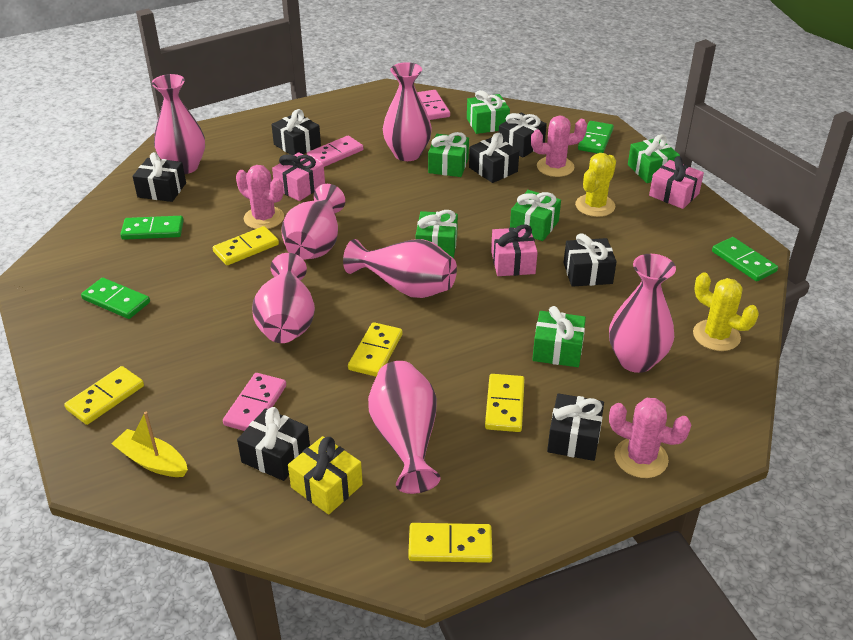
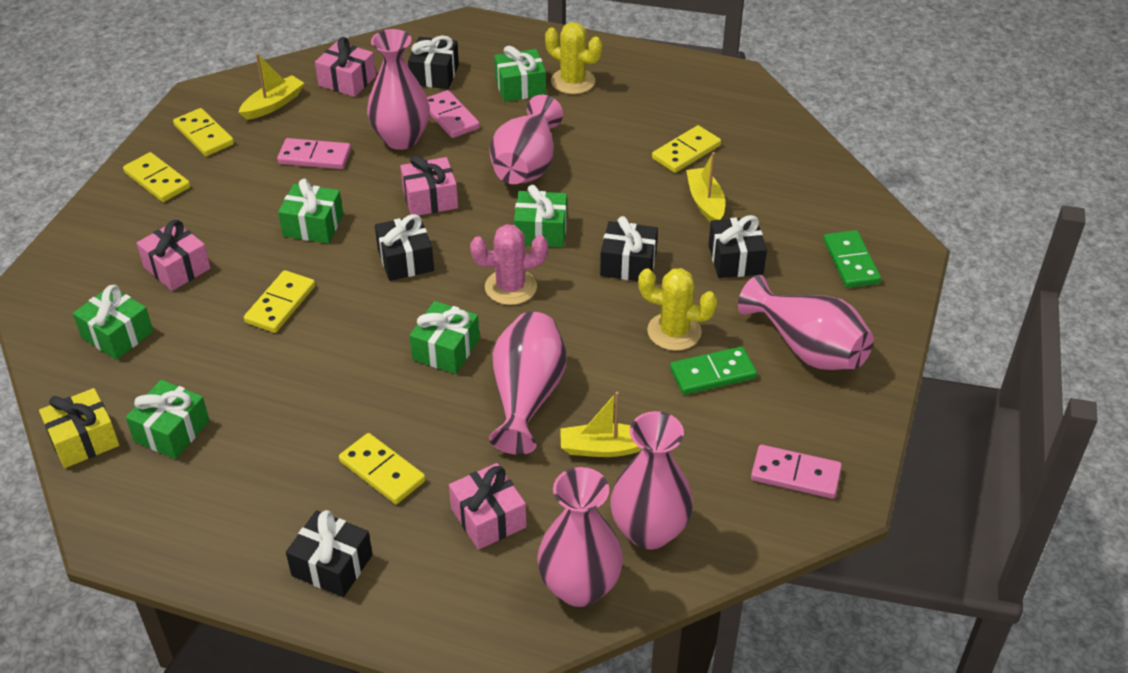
black gift: 7 -> 5
green domino: 4 -> 2
pink cactus: 3 -> 1
pink gift: 3 -> 4
pink vase: 7 -> 6
yellow boat: 1 -> 3

